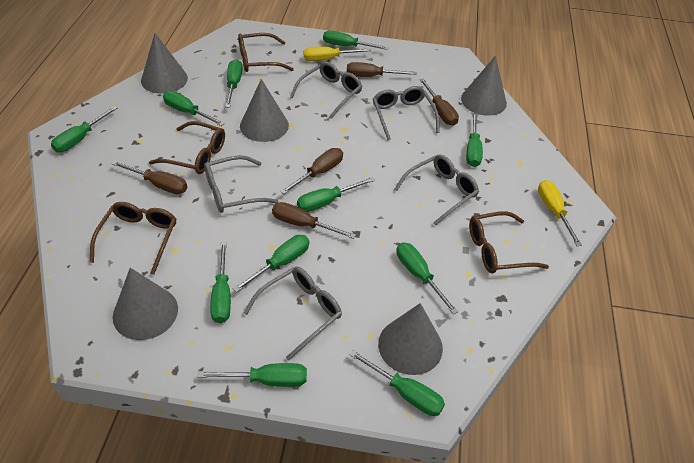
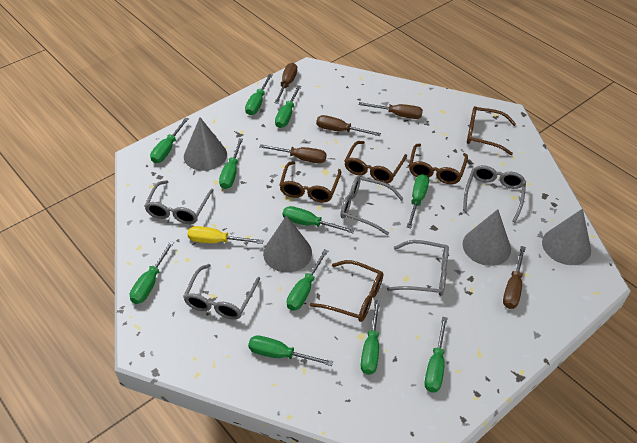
brown glasses: 4 -> 5
grey cone: 5 -> 4
yellow screwdriver: 2 -> 1

